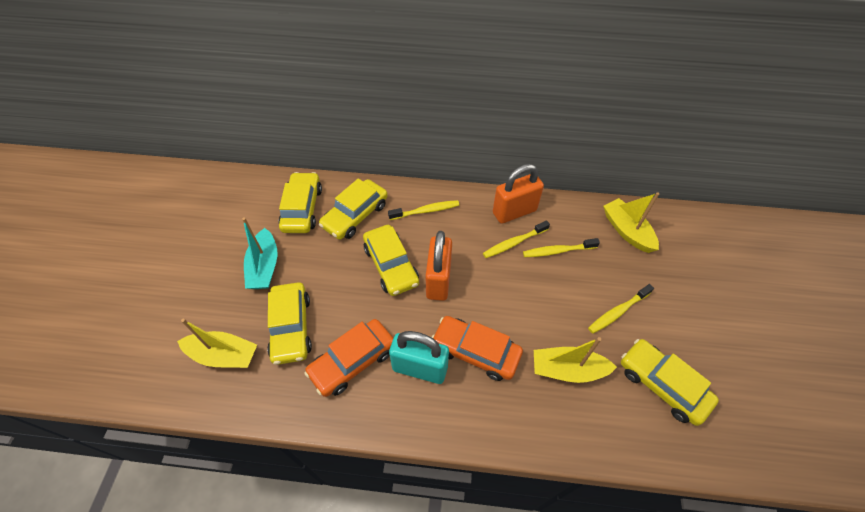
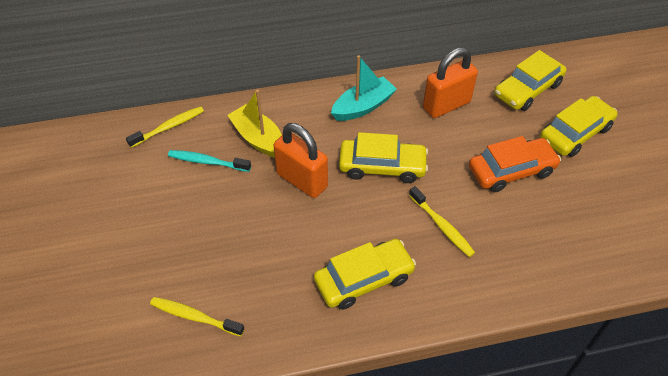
orange car: 2 -> 1
turquoise padlock: 1 -> 0
turquoise toothbrush: 0 -> 1
yellow boat: 3 -> 1
yellow car: 5 -> 4
yellow toothbrush: 4 -> 3

